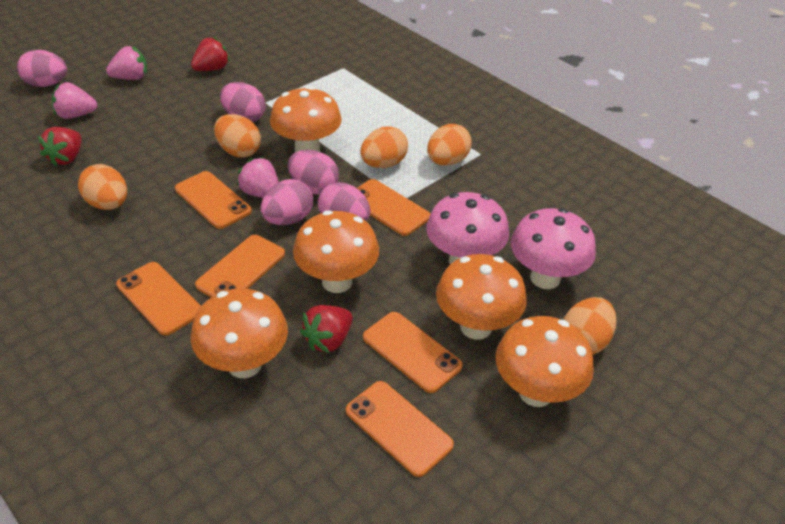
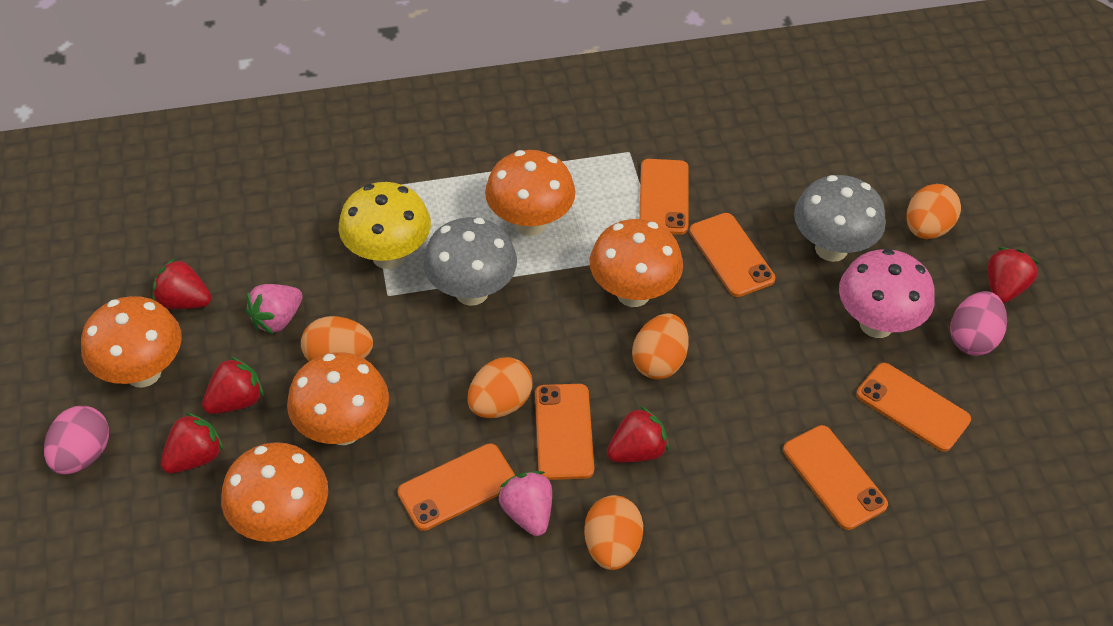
grey mushroom: 0 -> 2
pink egg: 5 -> 2
pink mushroom: 2 -> 1
pink strawberry: 3 -> 2
red strawberry: 3 -> 5
yellow mushroom: 0 -> 1

